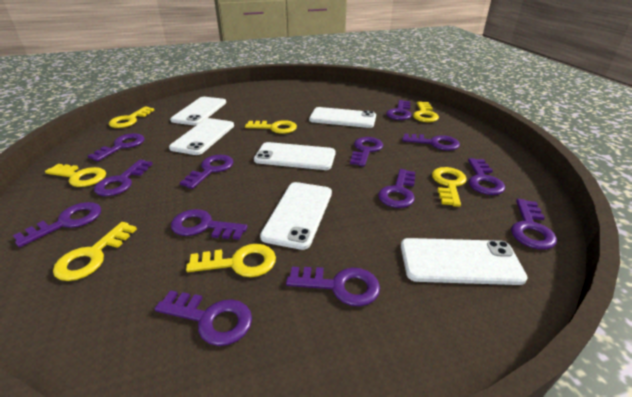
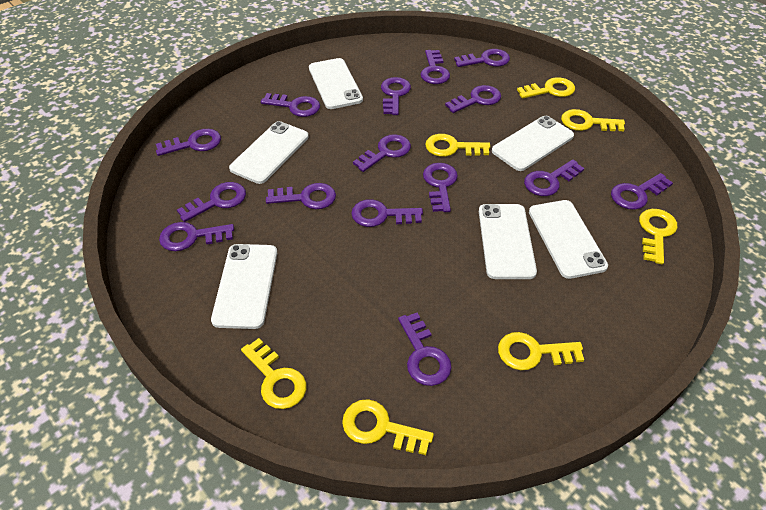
purple key: 13 -> 15

